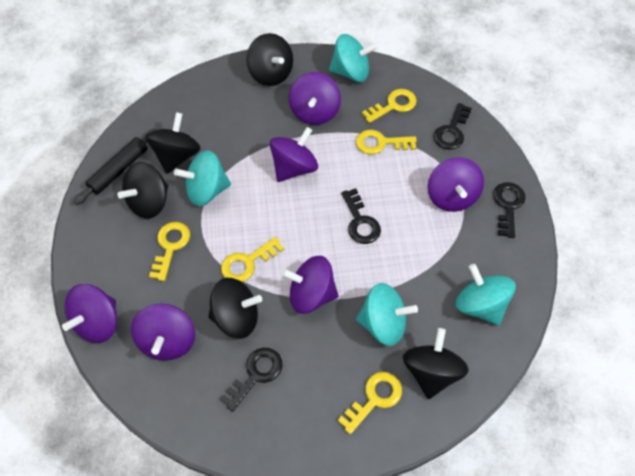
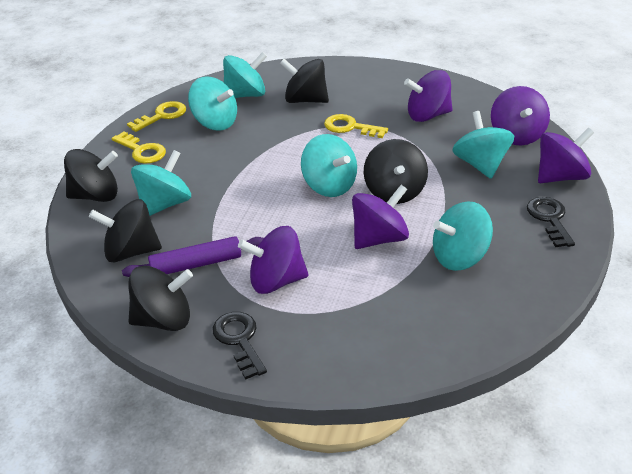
black key: 4 -> 2
black rolling pin: 1 -> 0
purple rolling pin: 0 -> 1
purple spinning top: 6 -> 5
turquoise spinning top: 4 -> 6
yellow key: 5 -> 3

